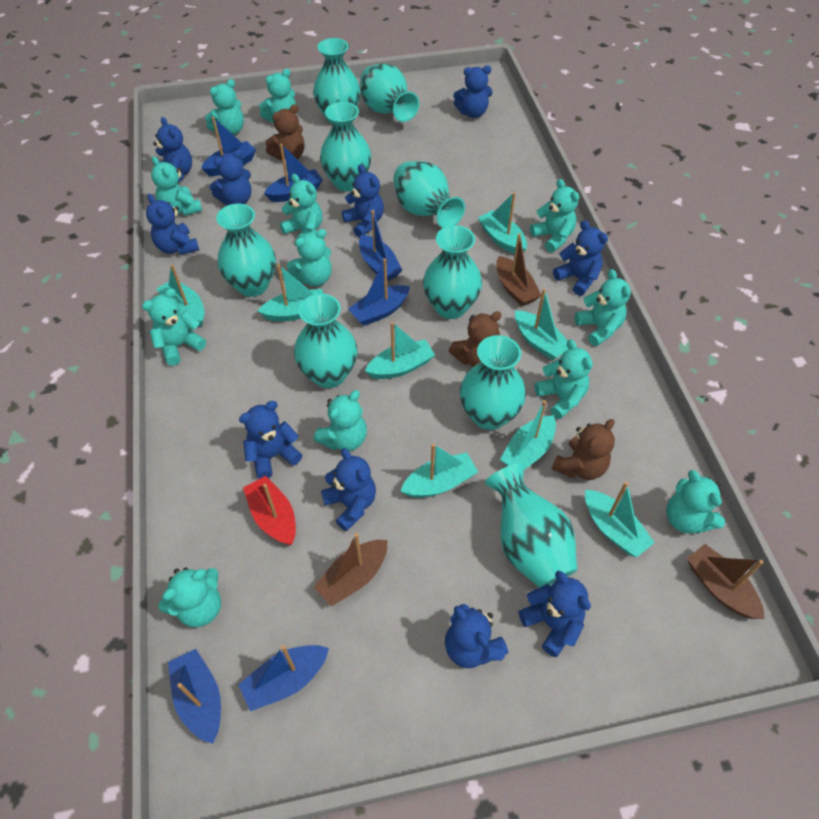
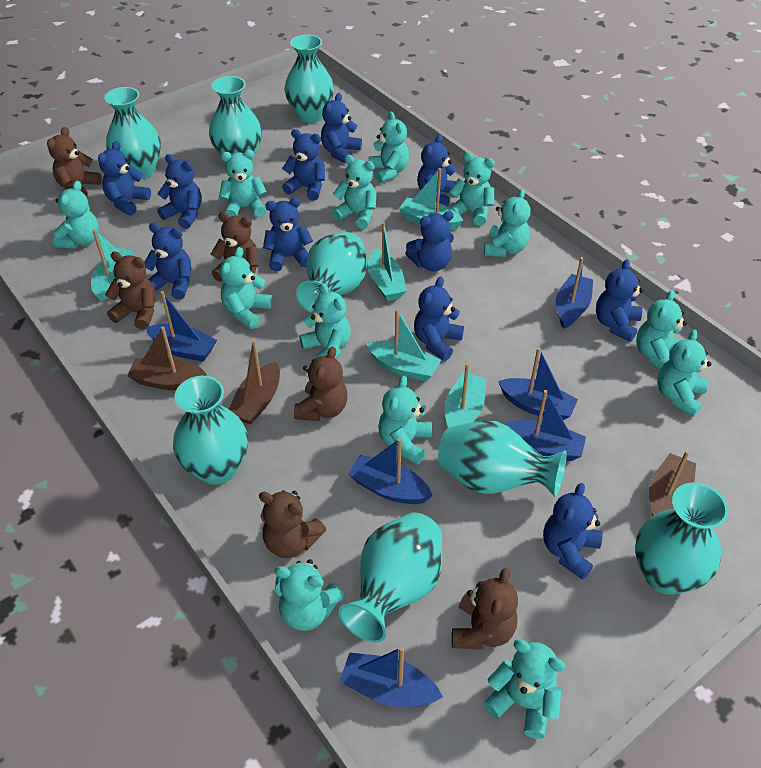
blue teddy bear: 10 -> 11
brown teddy bear: 3 -> 6
red boat: 1 -> 0
turquoise boat: 8 -> 5
turquoise teddy bear: 12 -> 13
turquoise vase: 9 -> 8

